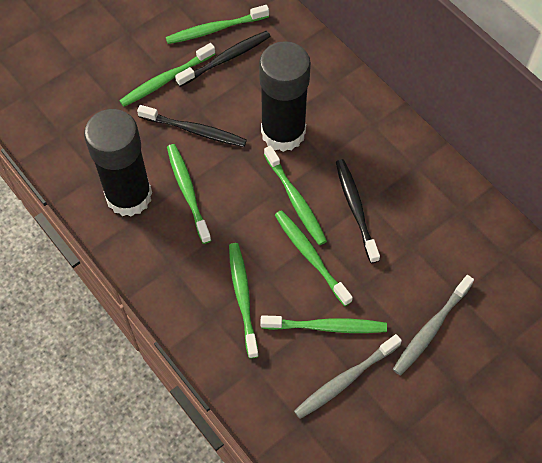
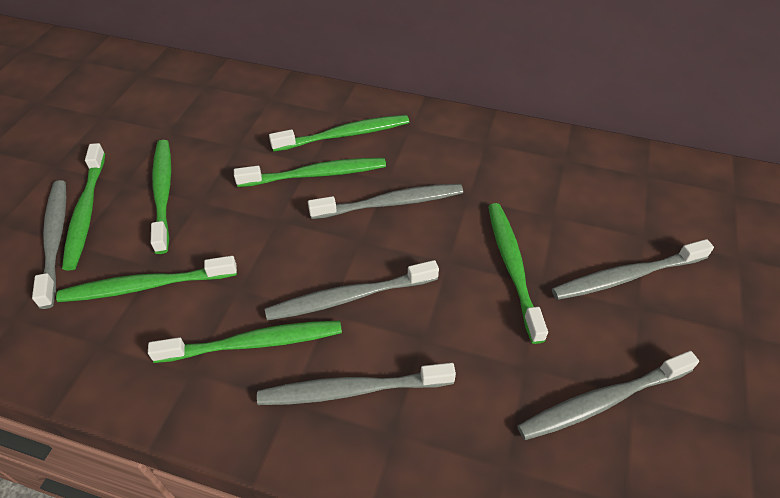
black glue stick: 2 -> 0
black toothbrush: 3 -> 0
grey toothbrush: 2 -> 6

